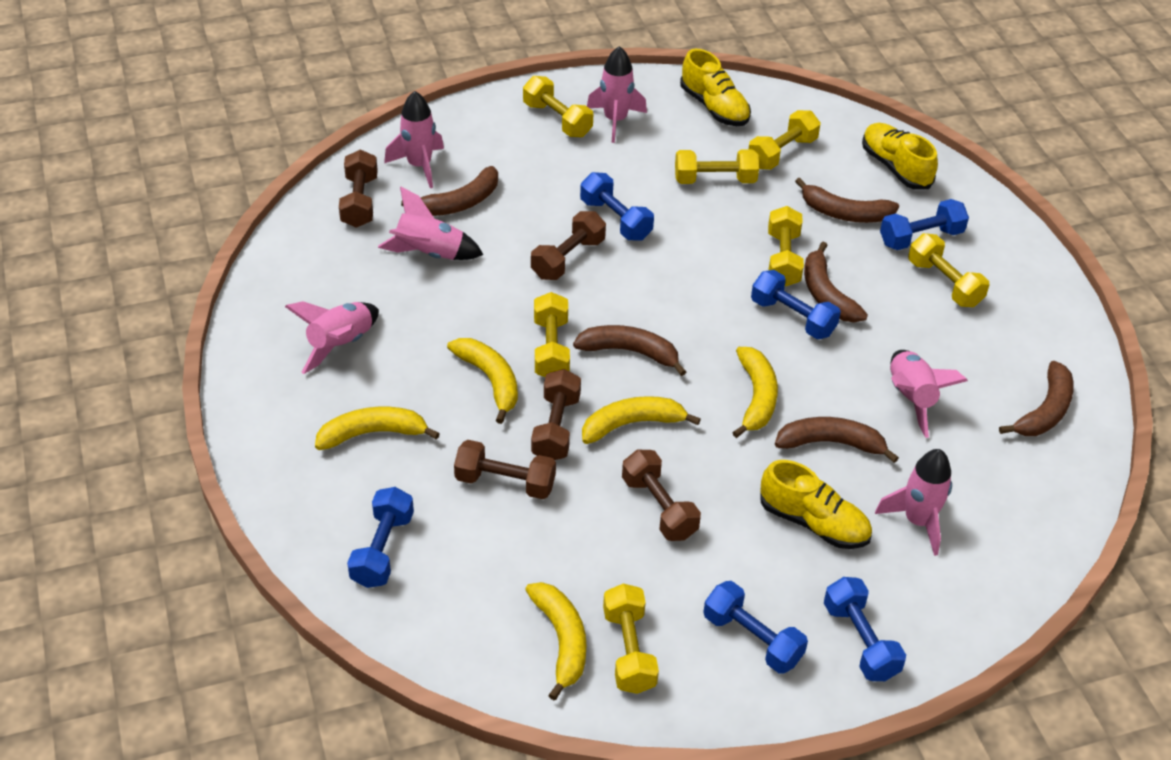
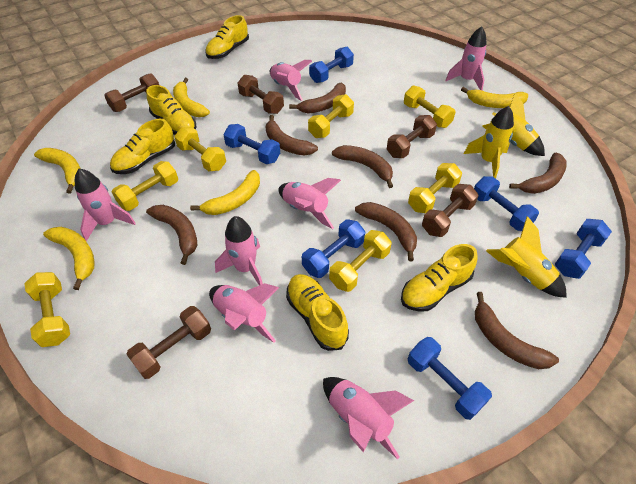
brown banana: 6 -> 7
pink rocket: 6 -> 7
yellow rocket: 0 -> 3
yellow shoe: 3 -> 5

